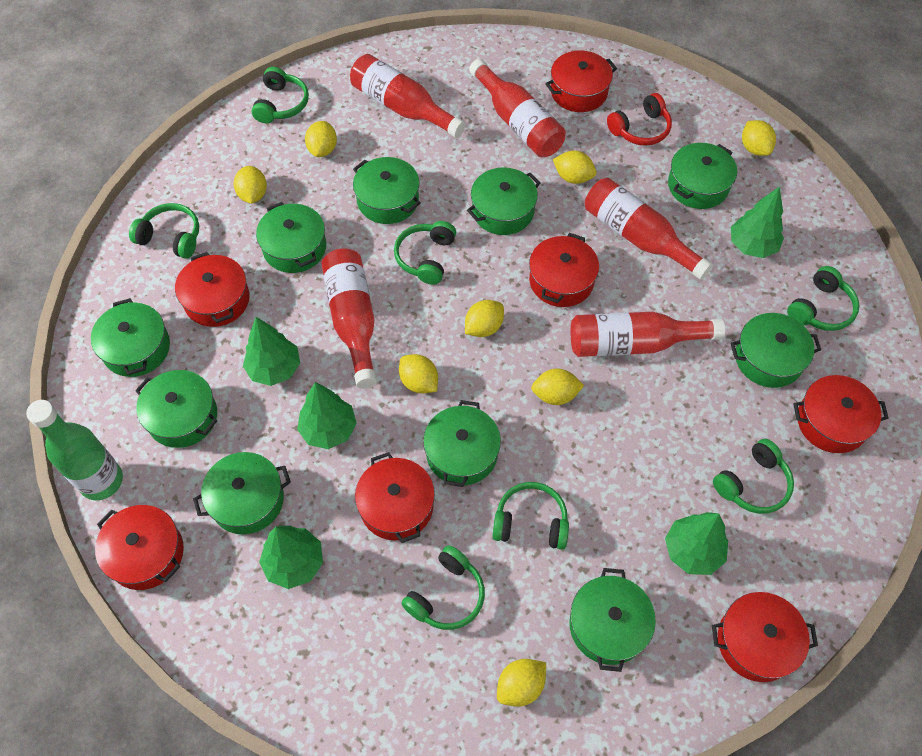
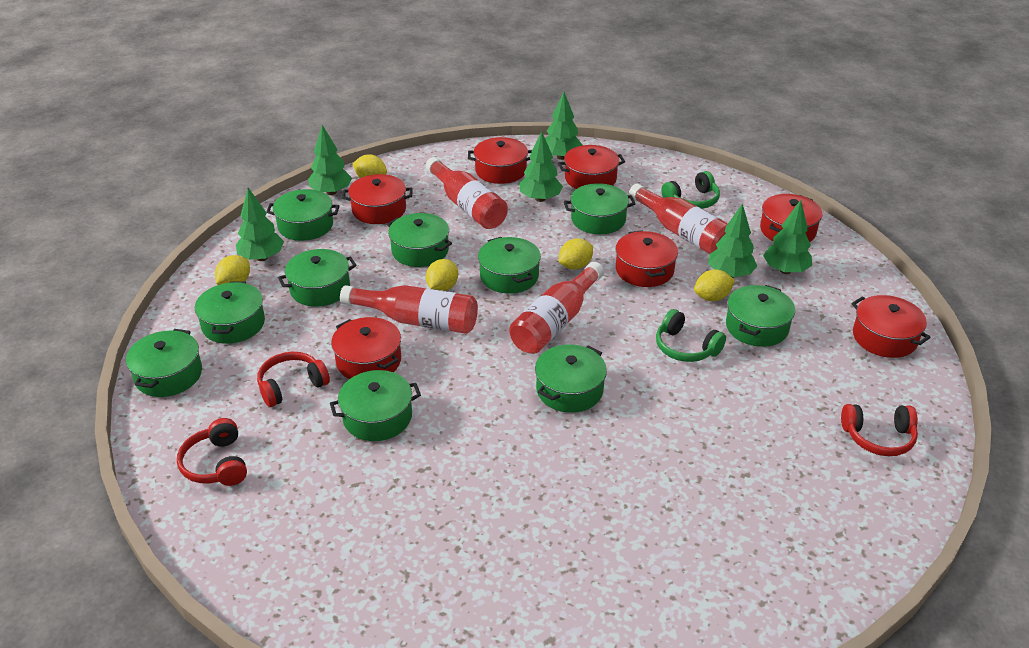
green bottle: 1 -> 0
green headphones: 7 -> 2
green tree: 5 -> 6
red bottle: 5 -> 4
red headphones: 1 -> 3
yellow lemon: 8 -> 5

